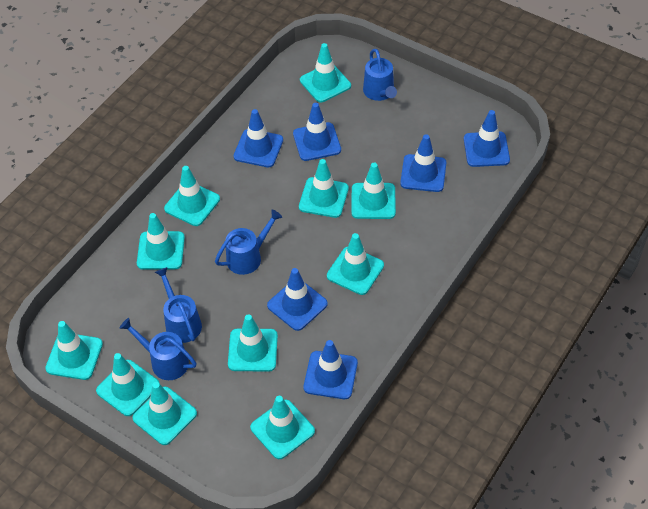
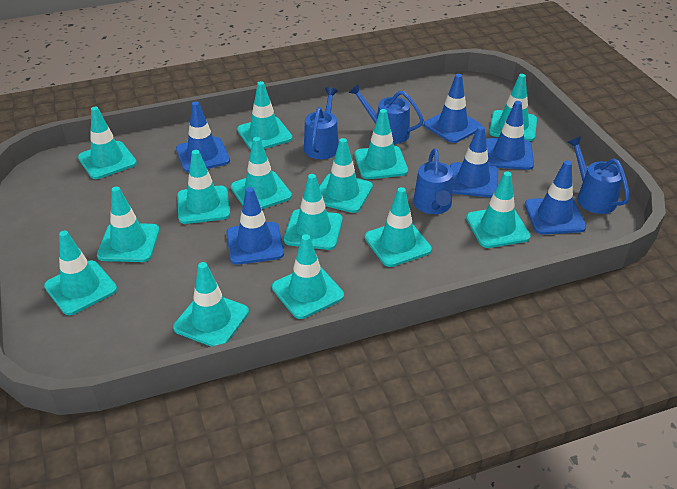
turquoise traffic cone: 11 -> 14

